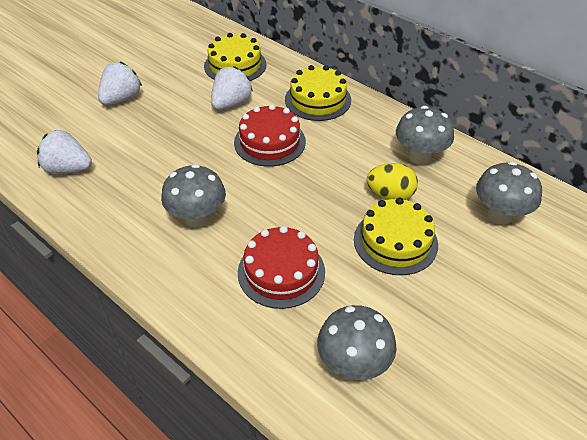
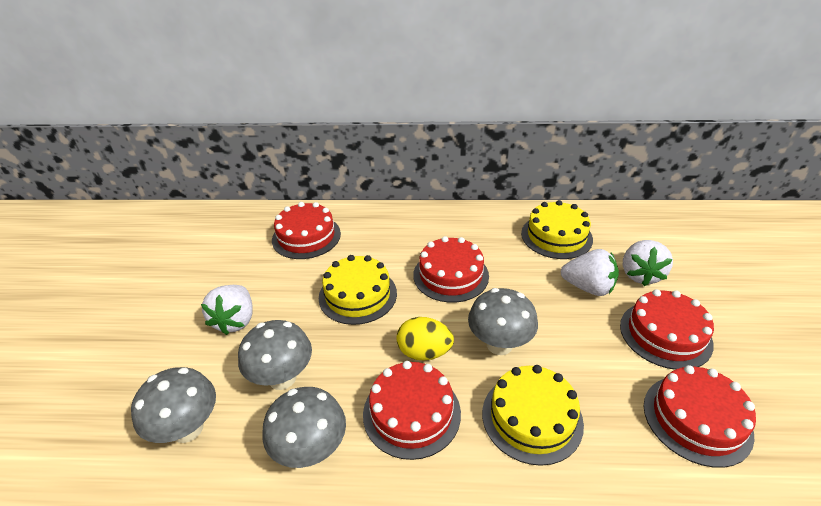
red cake: 2 -> 5

